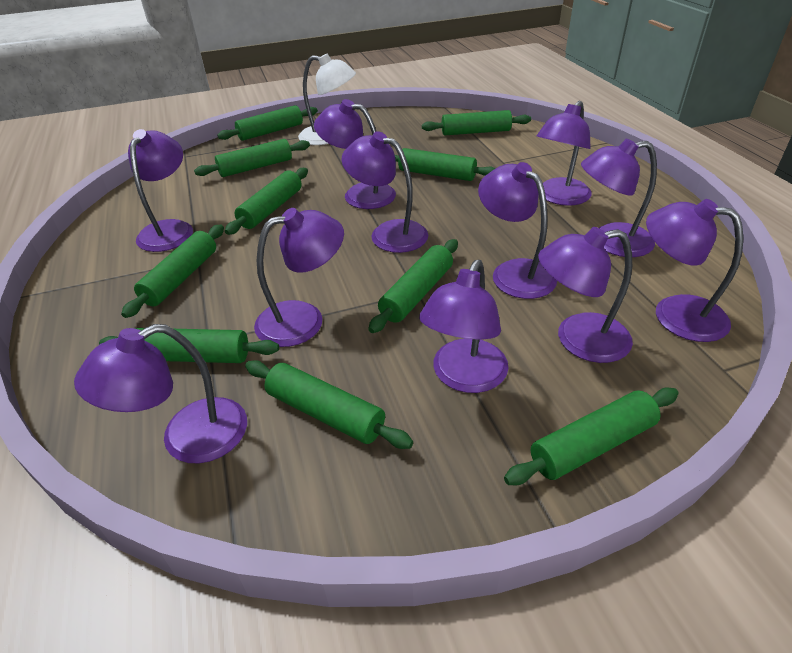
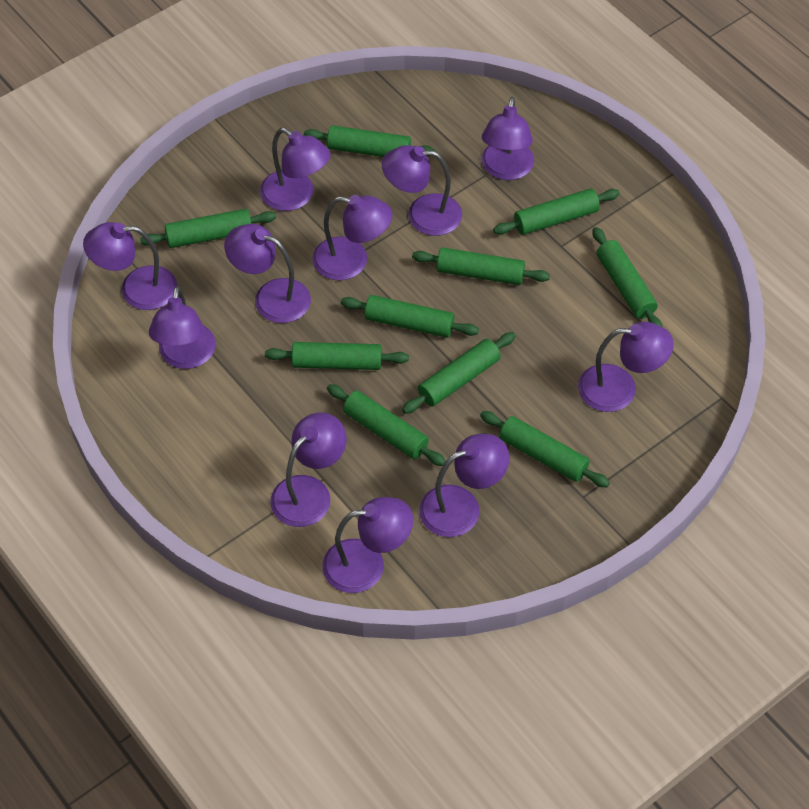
white lamp: 1 -> 0

